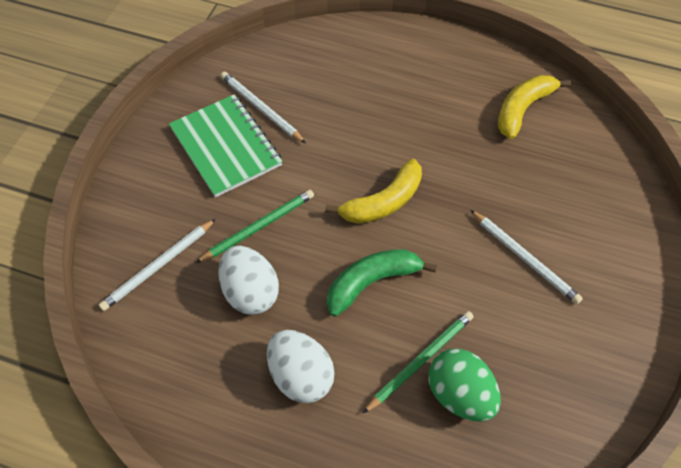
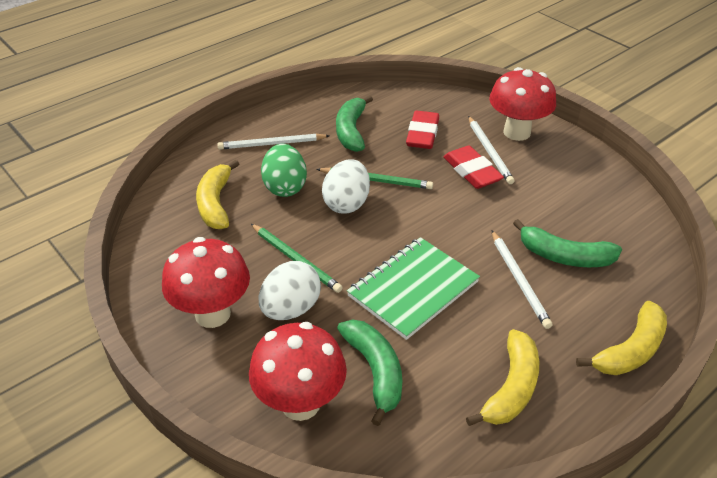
green banana: 1 -> 3
red eraser: 0 -> 2
red mushroom: 0 -> 3
yellow banana: 2 -> 3

